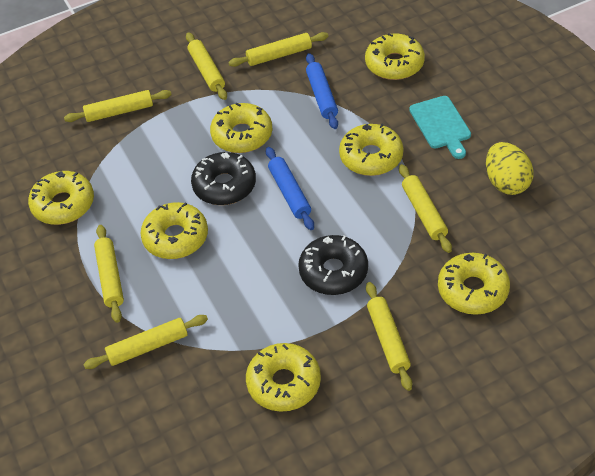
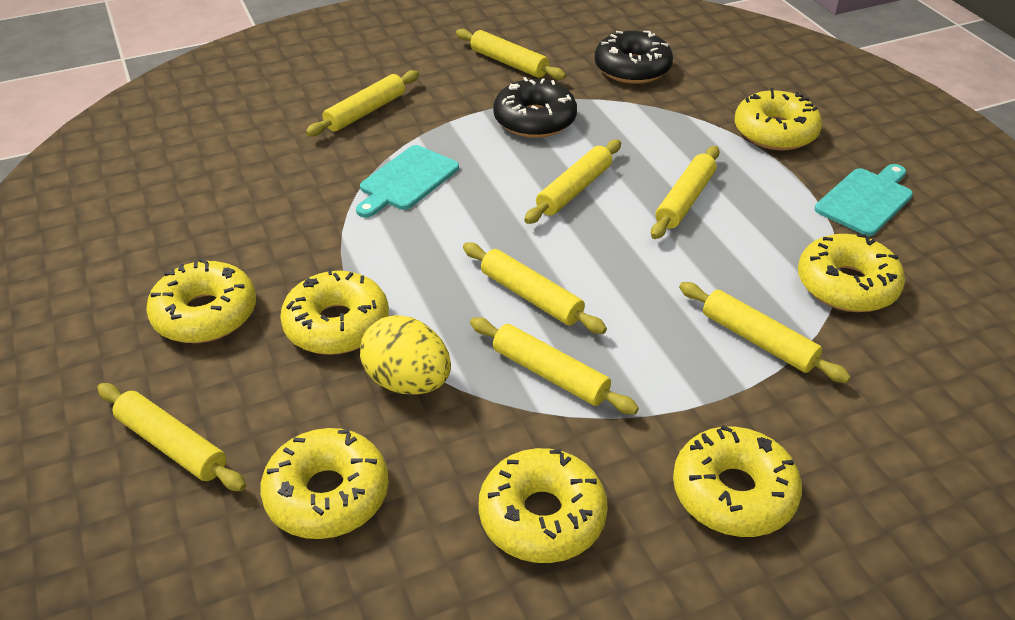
blue rolling pin: 2 -> 0
turquoise cutting board: 1 -> 2
yellow rolling pin: 7 -> 8

